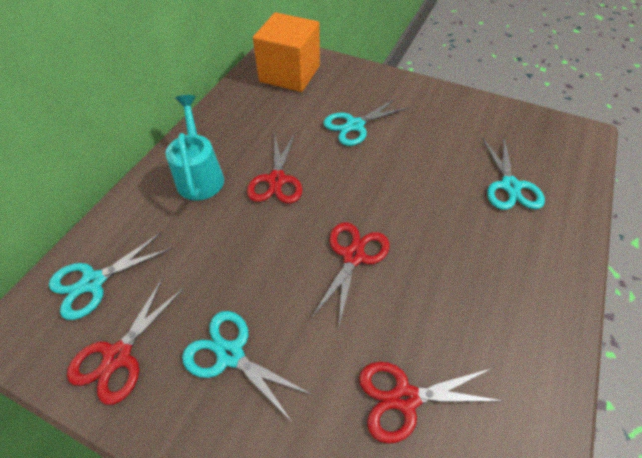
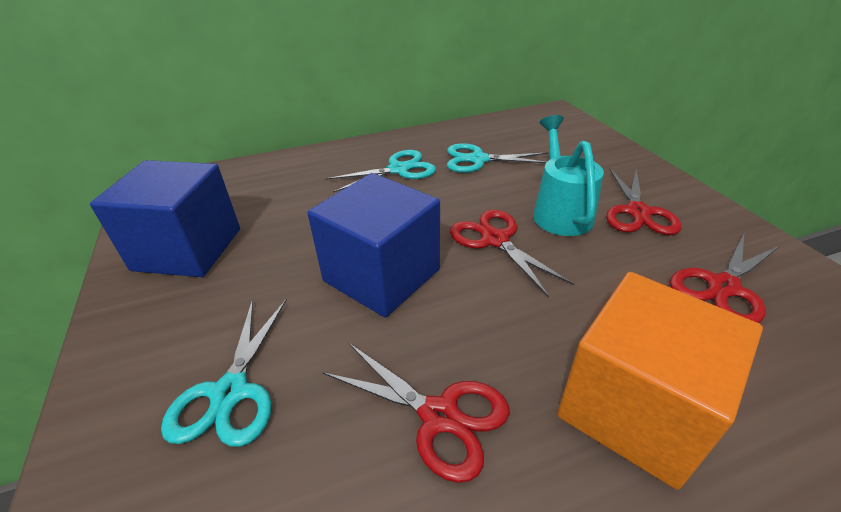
blue cube: 0 -> 2
turquoise scissors: 4 -> 3

